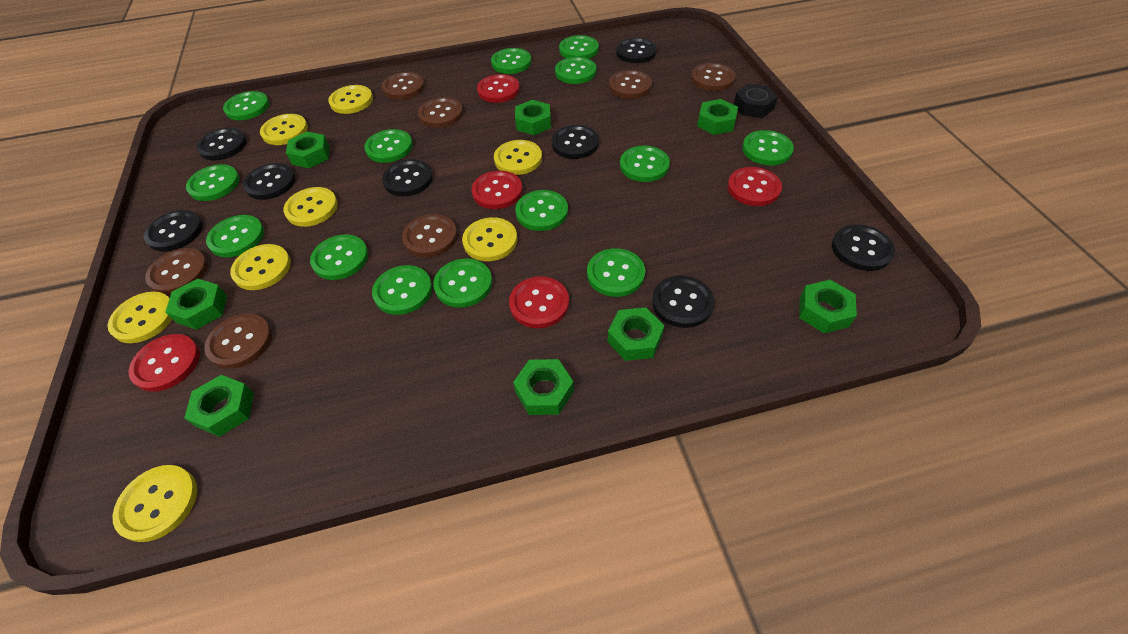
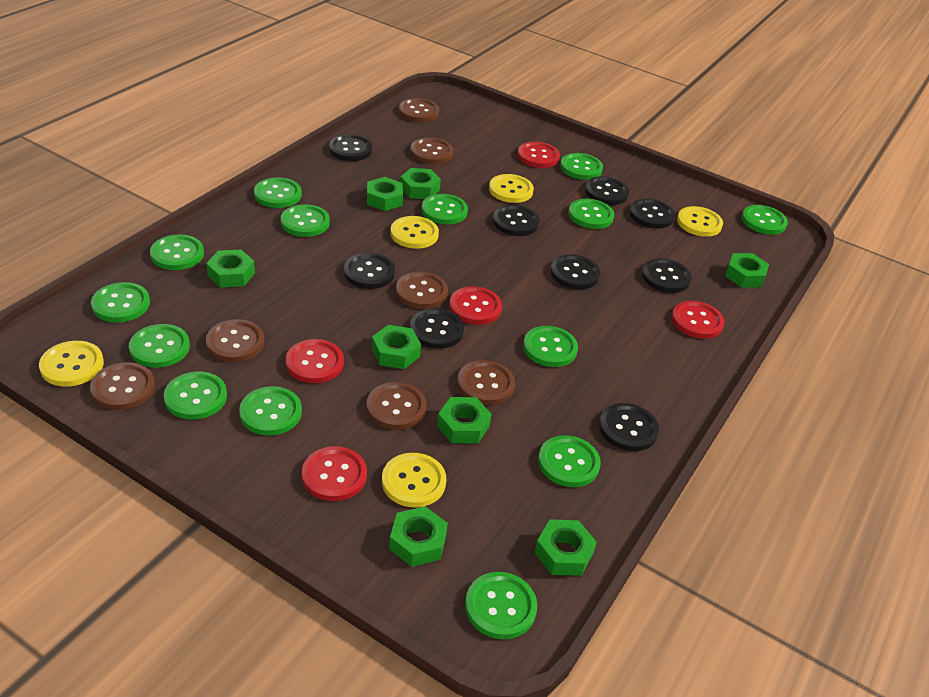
black button: 8 -> 9
black nut: 1 -> 0
yellow button: 8 -> 5

